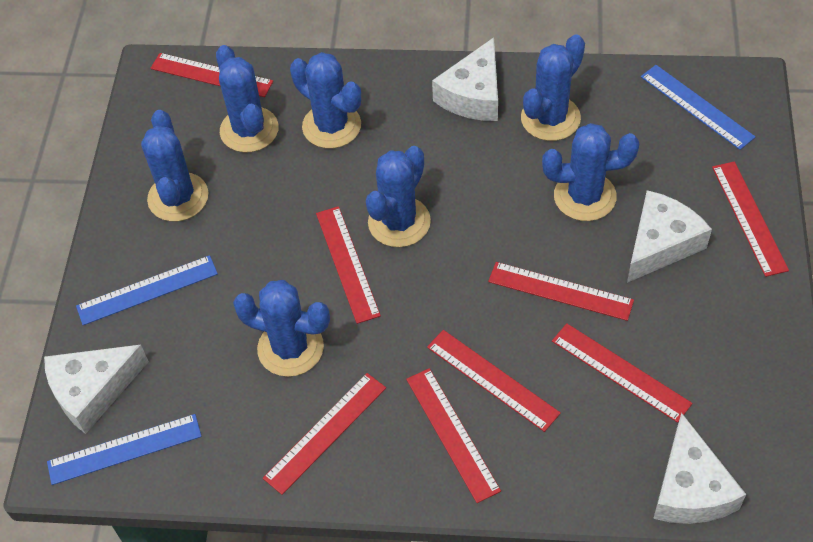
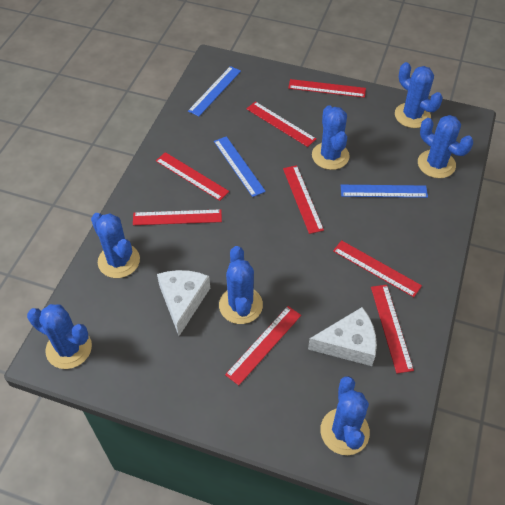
white cheese: 4 -> 2

